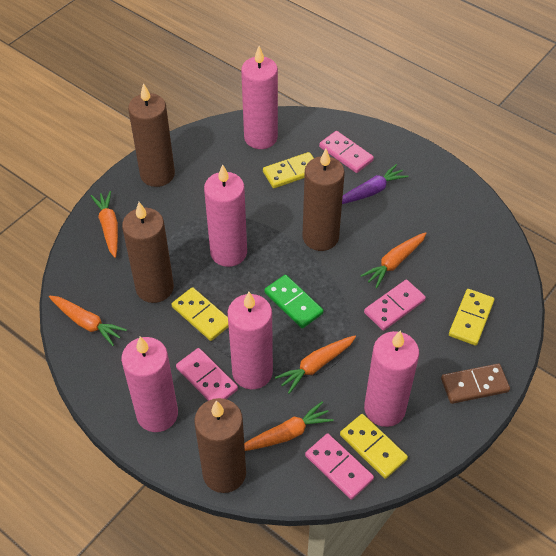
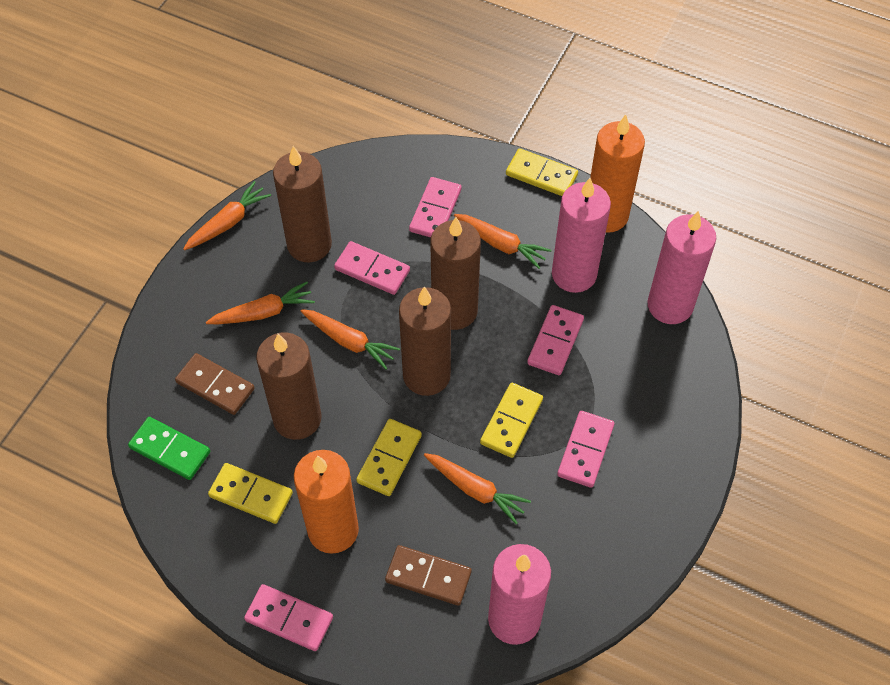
brown domino: 1 -> 2
orange candle: 0 -> 2
pink candle: 5 -> 3
pink domino: 4 -> 5
purple carrot: 1 -> 0

